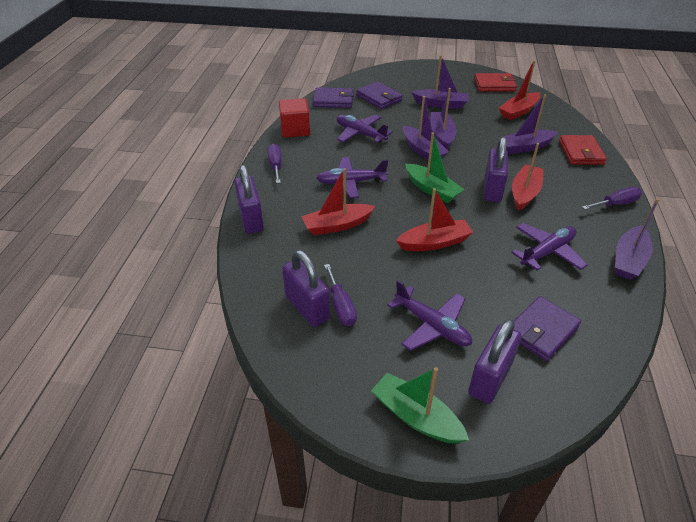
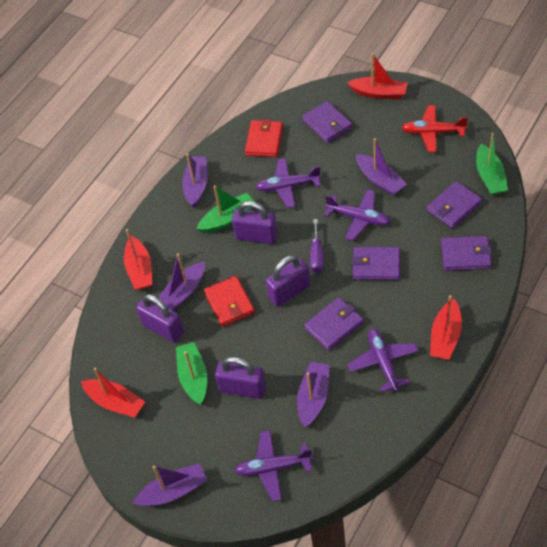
green boat: 2 -> 3
purple screwdriver: 3 -> 1
purple wallet: 3 -> 5
red cube: 1 -> 0
red plane: 0 -> 1

